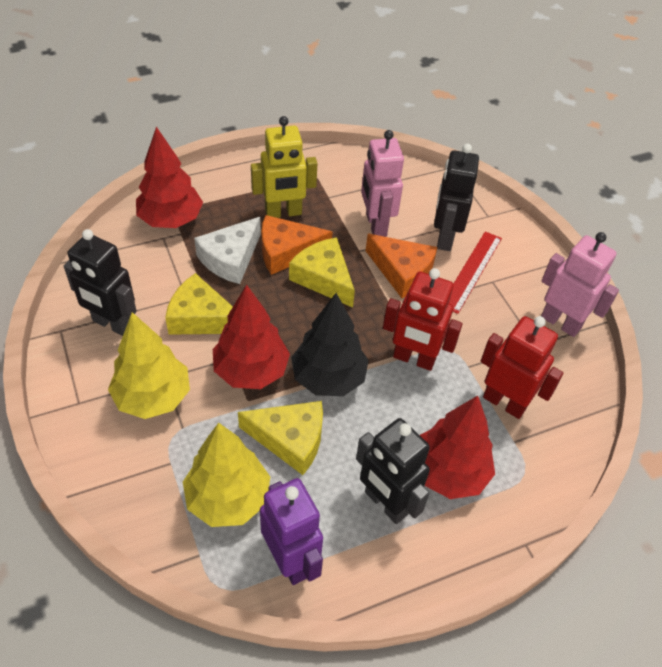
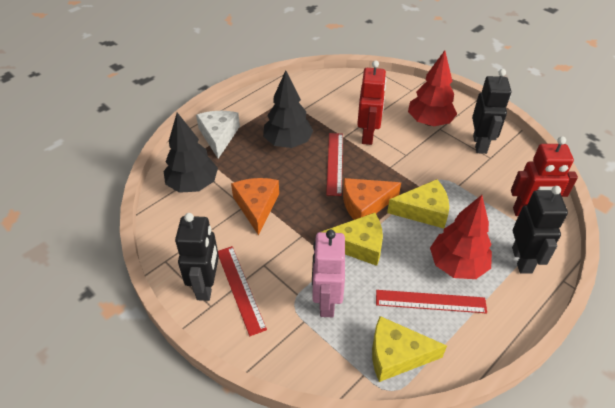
black tree: 1 -> 2
pink robot: 2 -> 1
purple robot: 1 -> 0
red ruler: 1 -> 3
red tree: 3 -> 2
yellow robot: 1 -> 0
yellow tree: 2 -> 0

